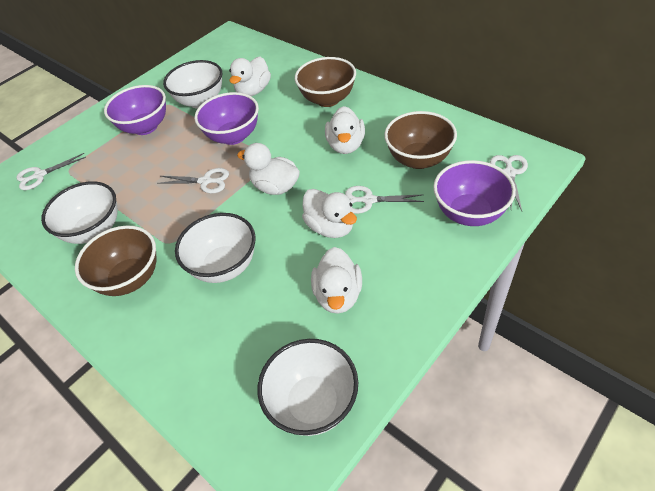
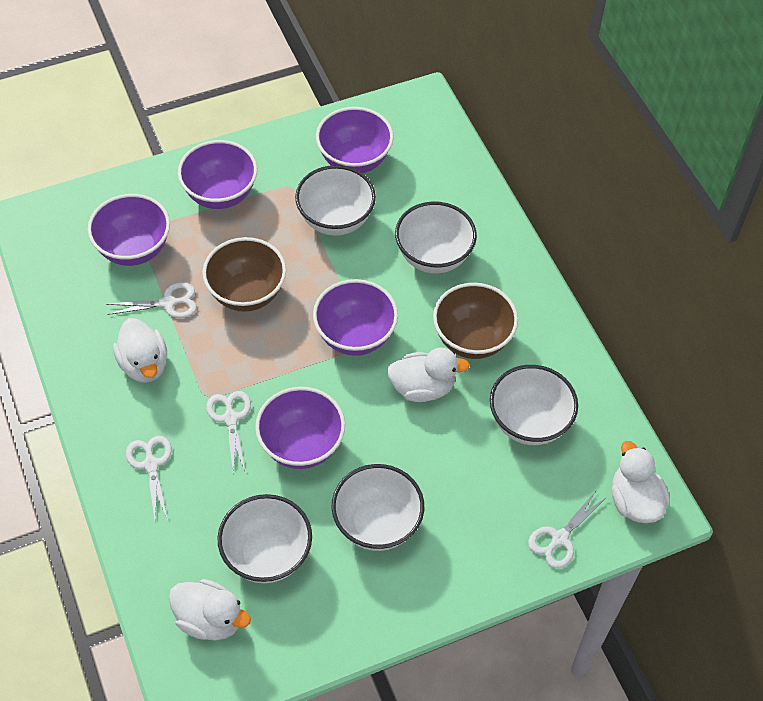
brown bowl: 3 -> 2
purple bowl: 3 -> 5
white bowl: 4 -> 5
white duck: 5 -> 4

